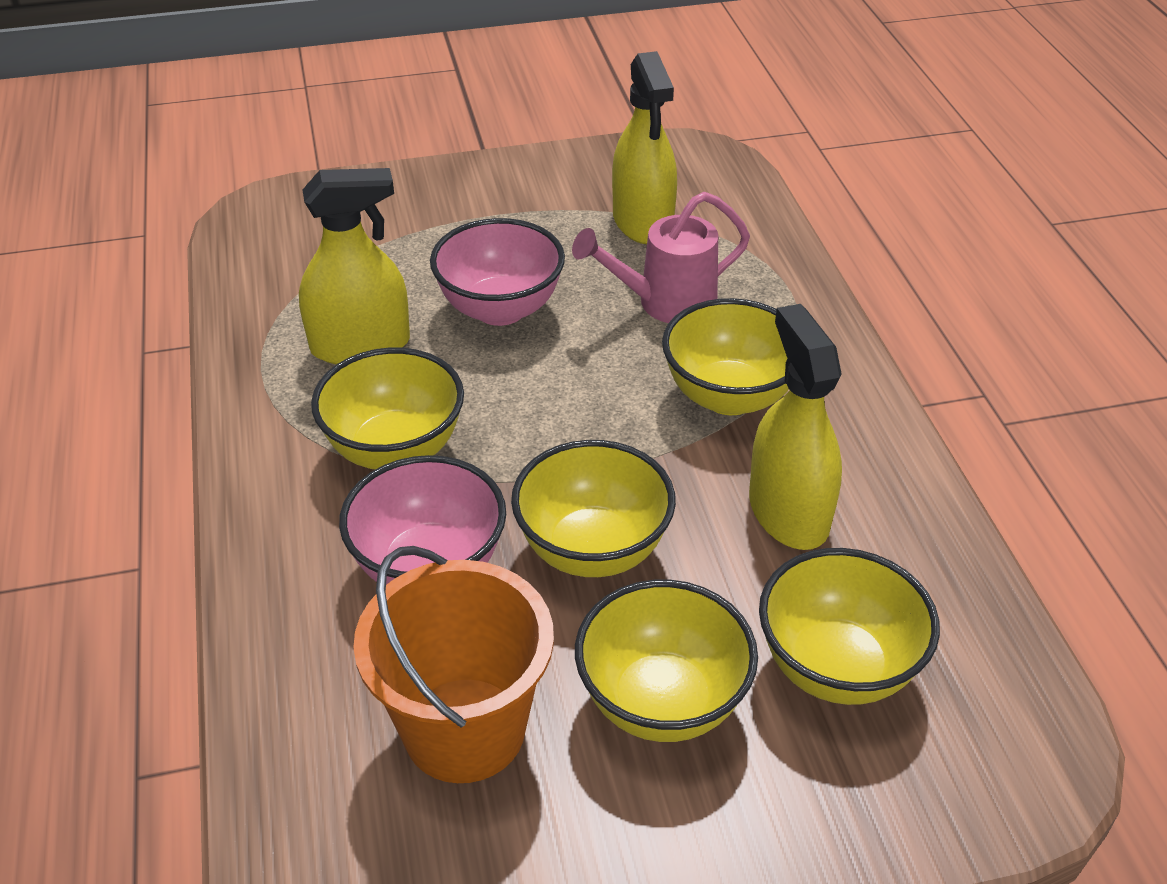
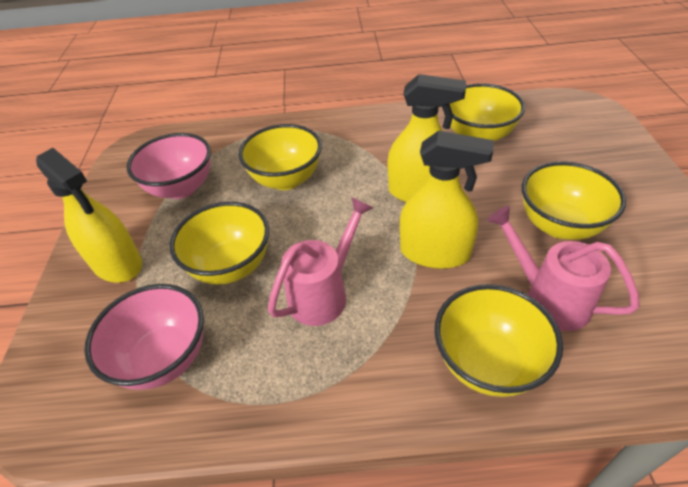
orange bucket: 1 -> 0
pink watering can: 1 -> 2

